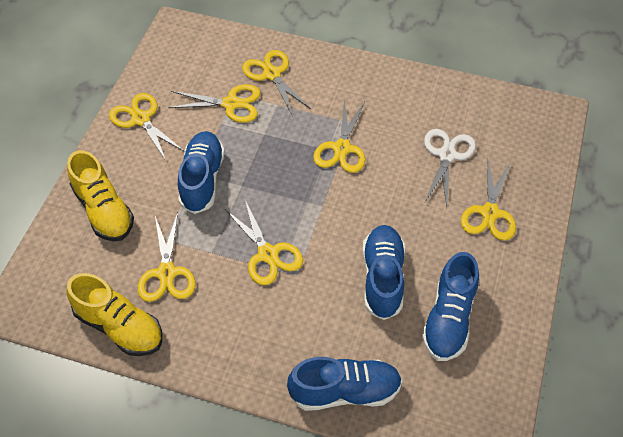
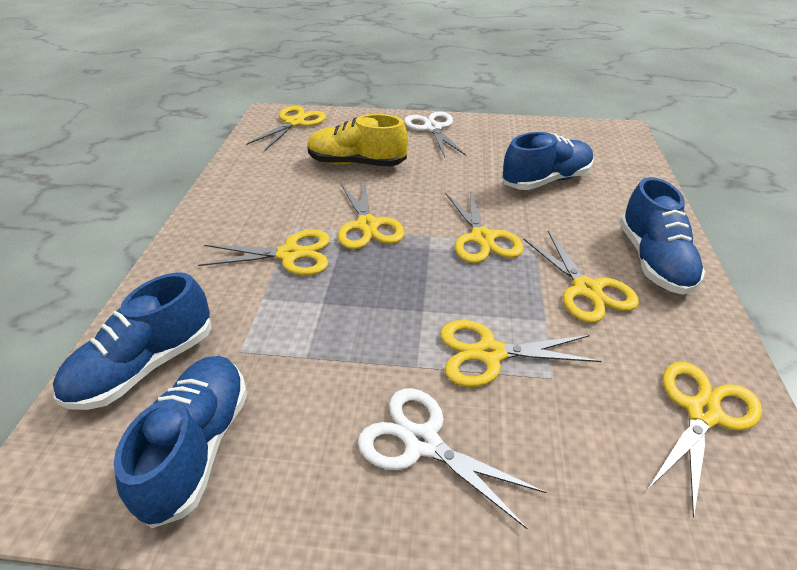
white scissors: 1 -> 2
yellow shoe: 2 -> 1

